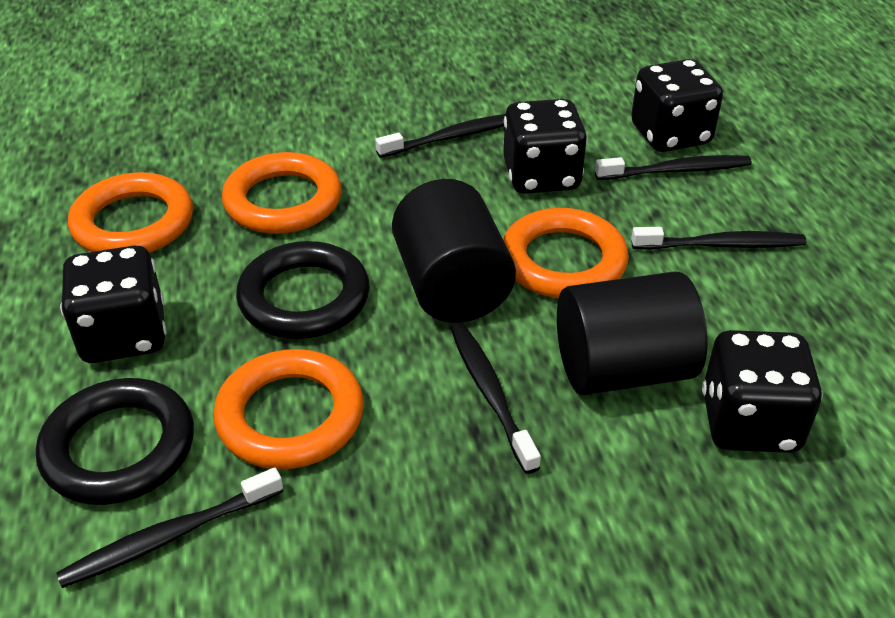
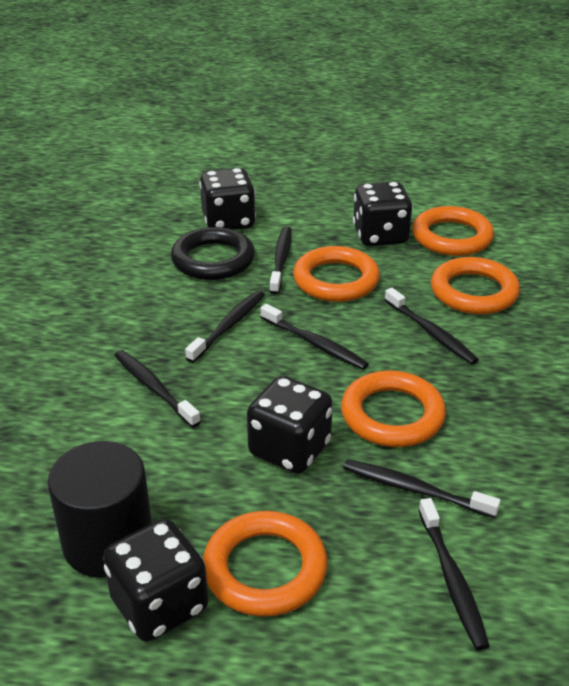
black cylinder: 2 -> 1
black ring: 2 -> 1
black toothbrush: 5 -> 7
orange ring: 4 -> 5

